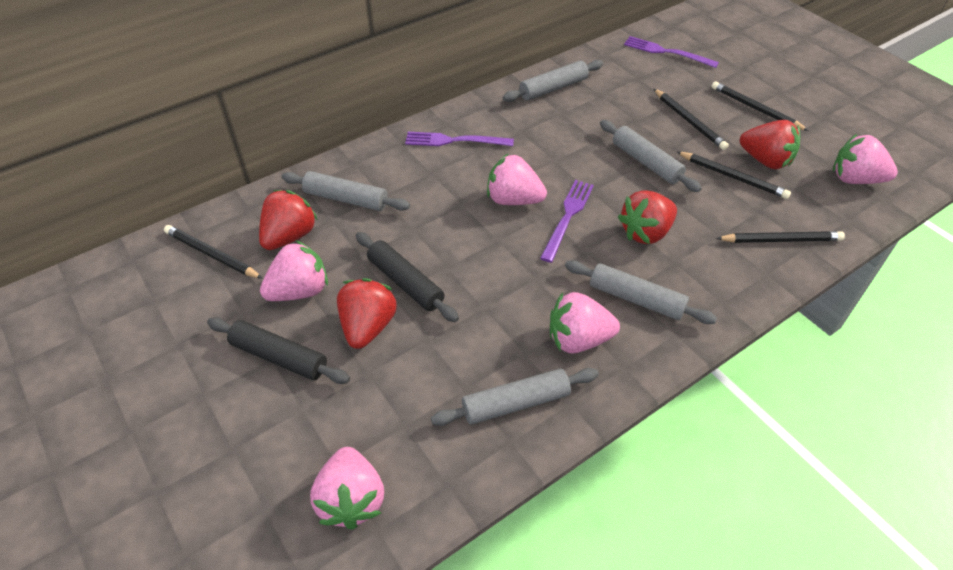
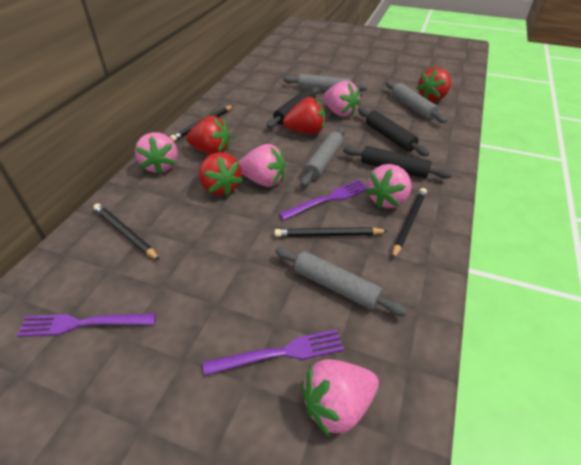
black pencil: 5 -> 4
black rolling pin: 2 -> 3
grey rolling pin: 5 -> 4

